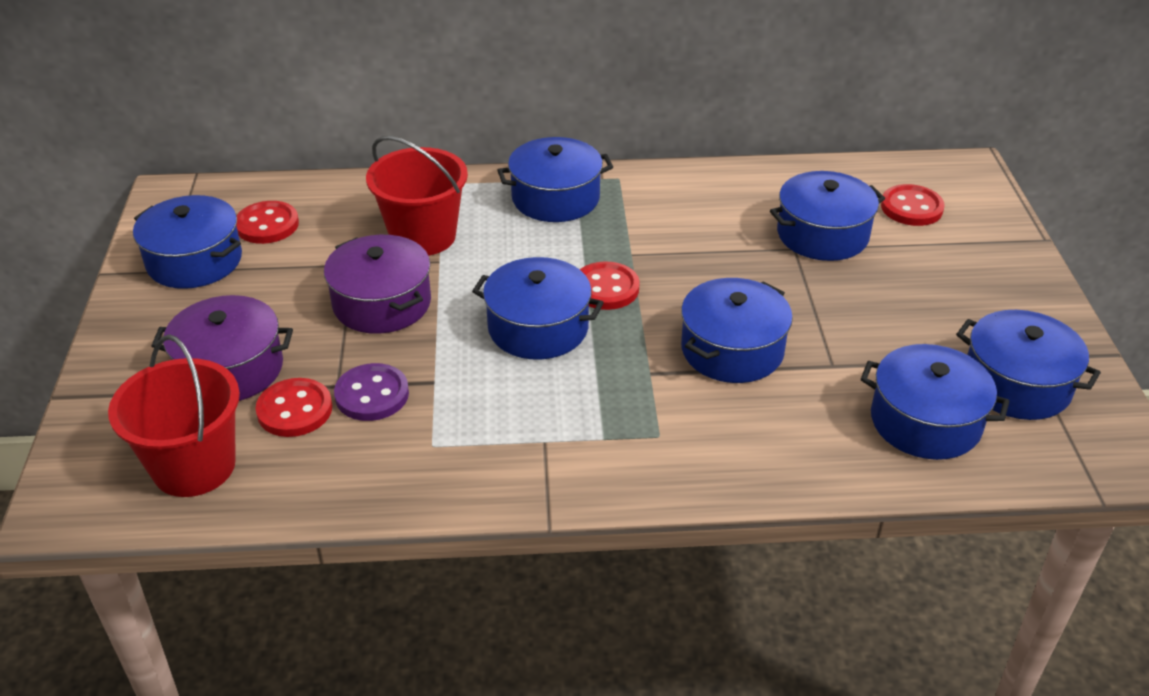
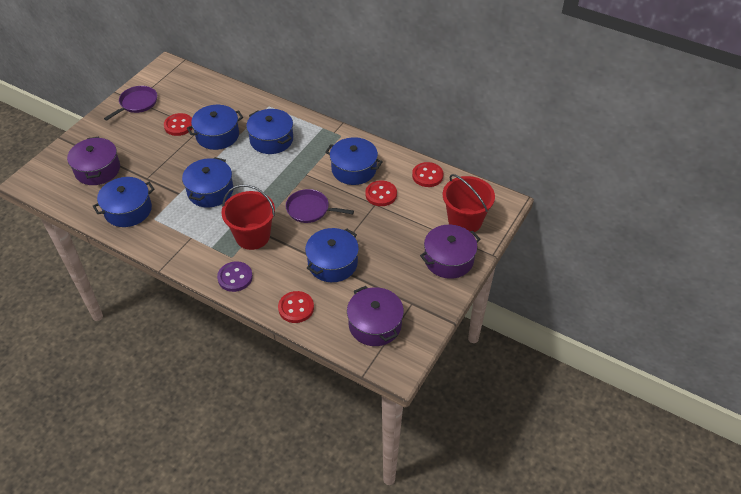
blue pot: 7 -> 6
purple pan: 0 -> 2
purple pot: 2 -> 3

